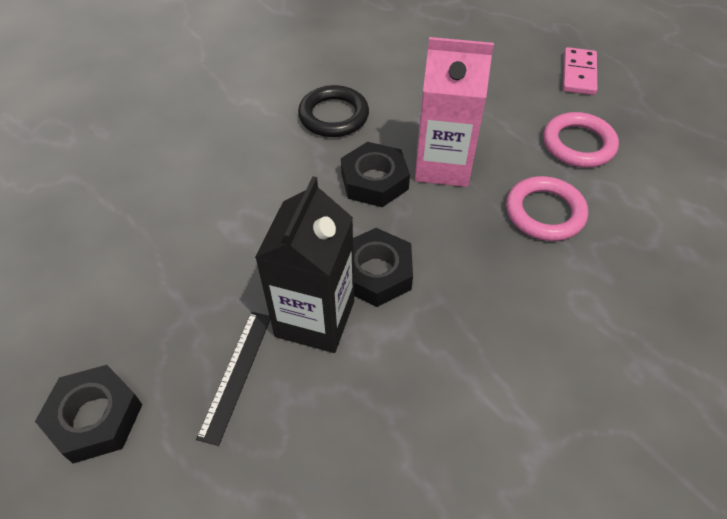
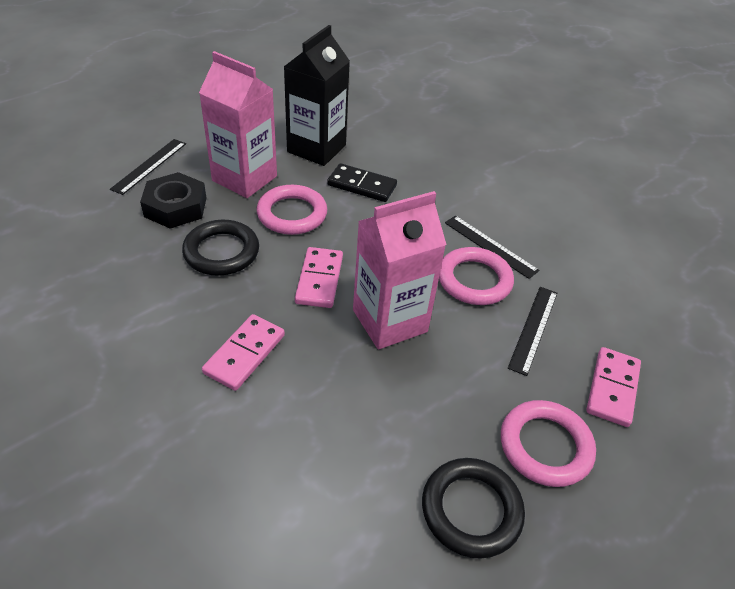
black domino: 0 -> 1
black nut: 3 -> 1
black ring: 1 -> 2
black ruler: 1 -> 3
pink carton: 1 -> 2
pink domino: 1 -> 3
pink ring: 2 -> 3

